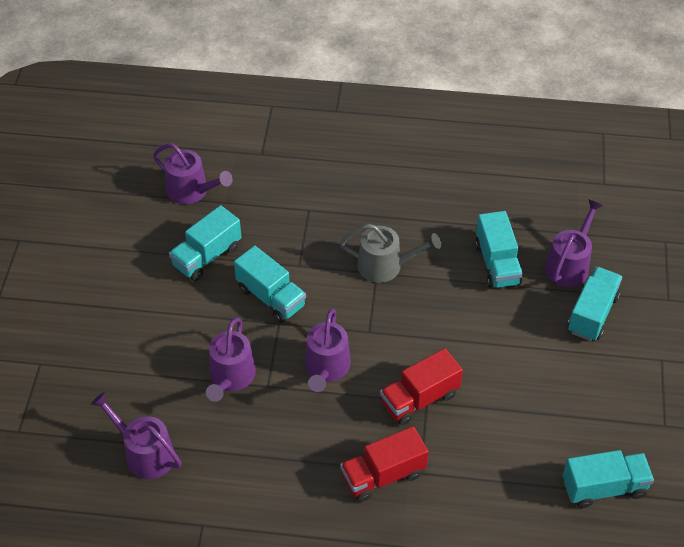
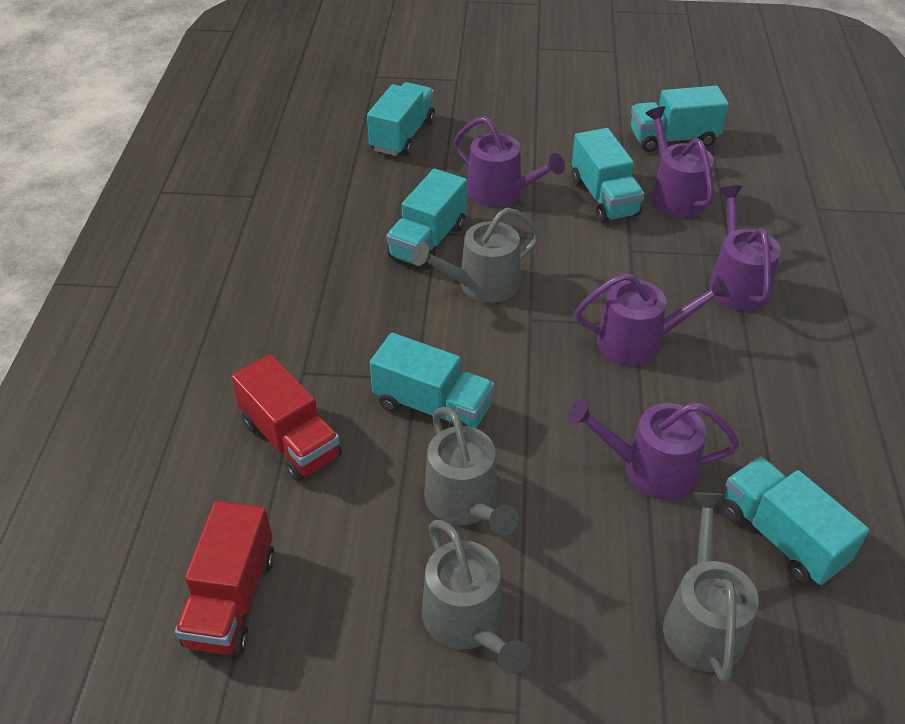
grey watering can: 1 -> 4
turquoise truck: 5 -> 6

